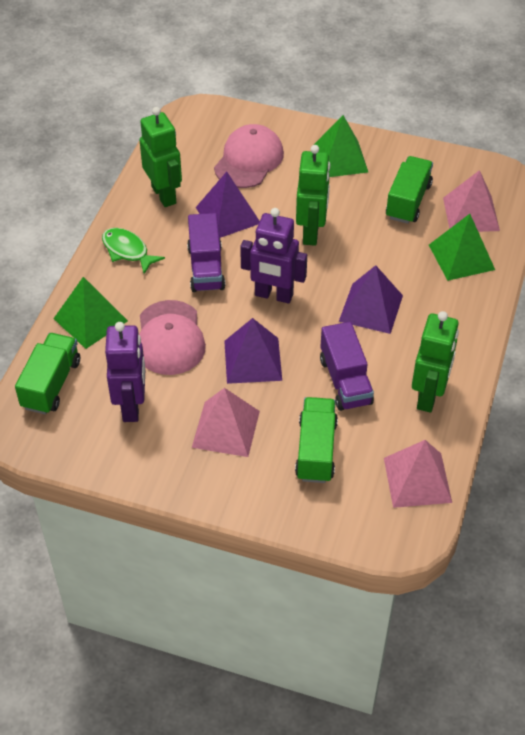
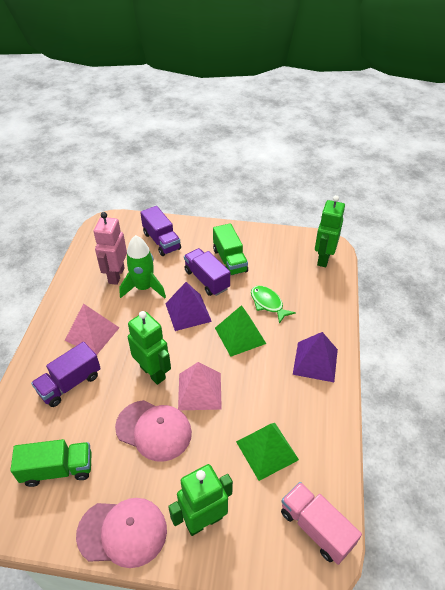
green pyramid: 3 -> 2
green rocket: 0 -> 1
green truck: 3 -> 2
pink pyramid: 3 -> 2
pink robot: 0 -> 1
pink truck: 0 -> 1
purple pyramid: 3 -> 2
purple robot: 2 -> 0
purple truck: 2 -> 3

